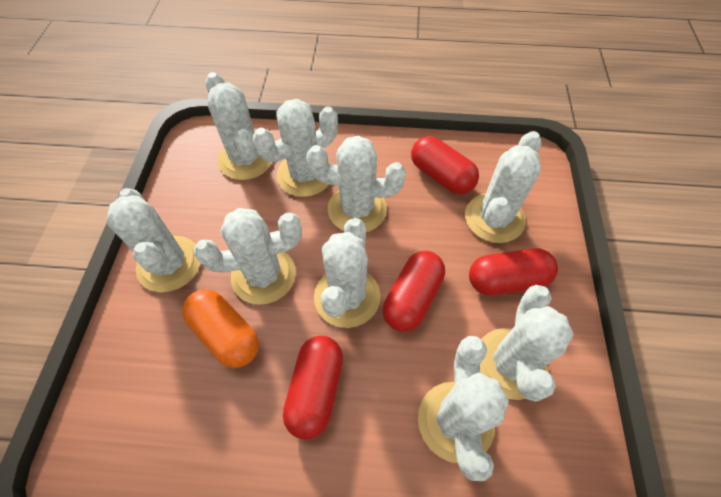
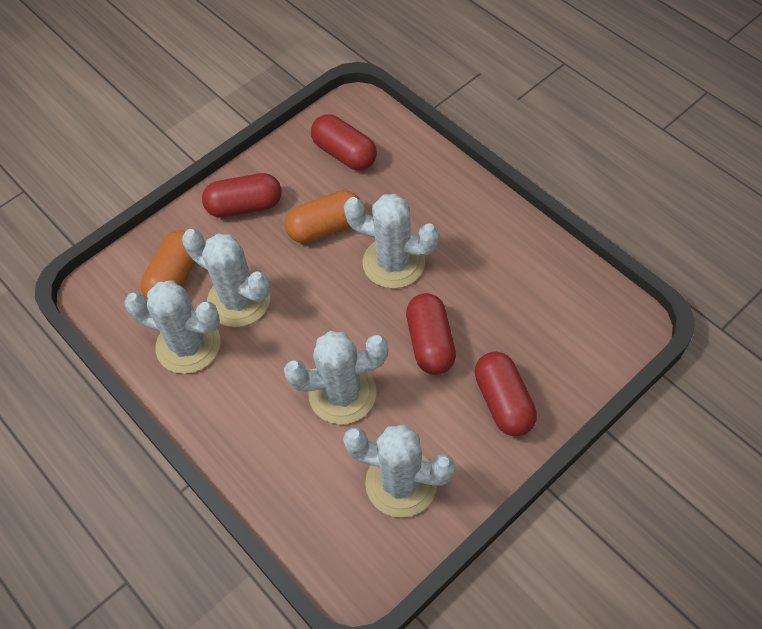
orange capsule: 1 -> 2
white cactus: 9 -> 5

